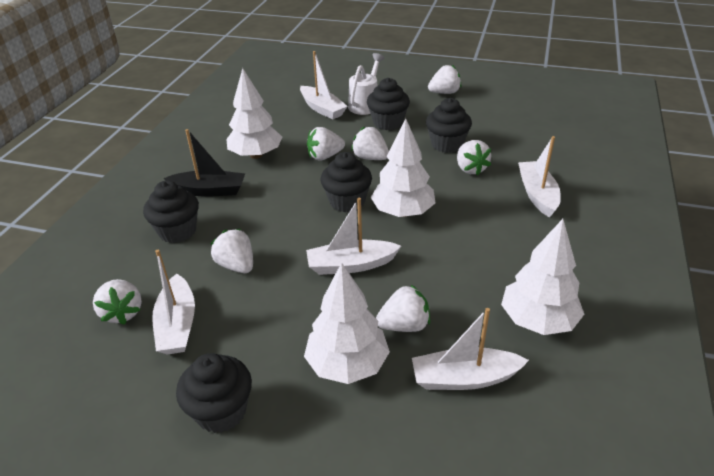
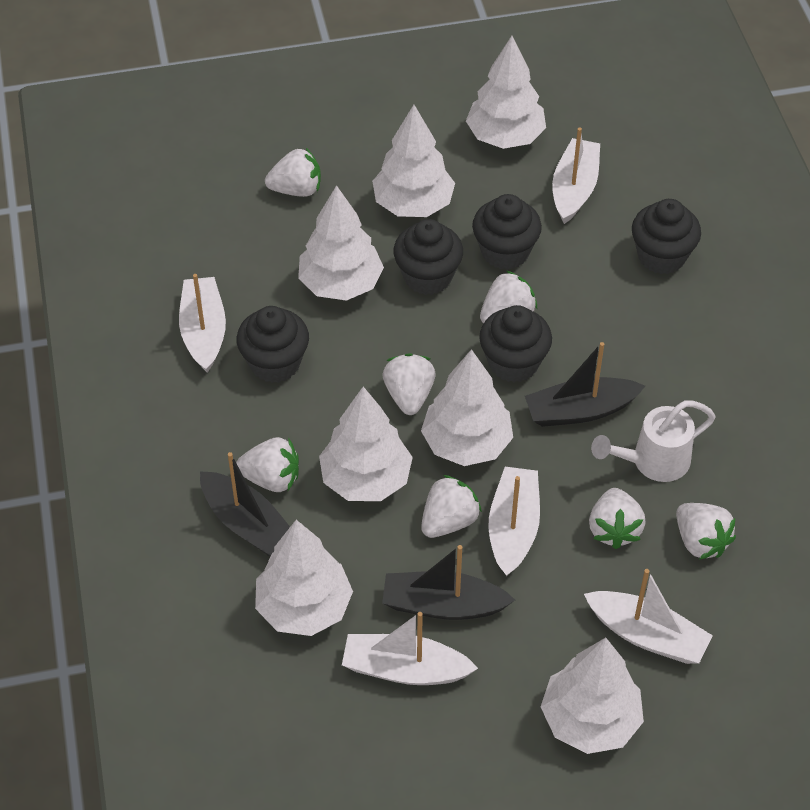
black boat: 1 -> 3
white tree: 4 -> 7

